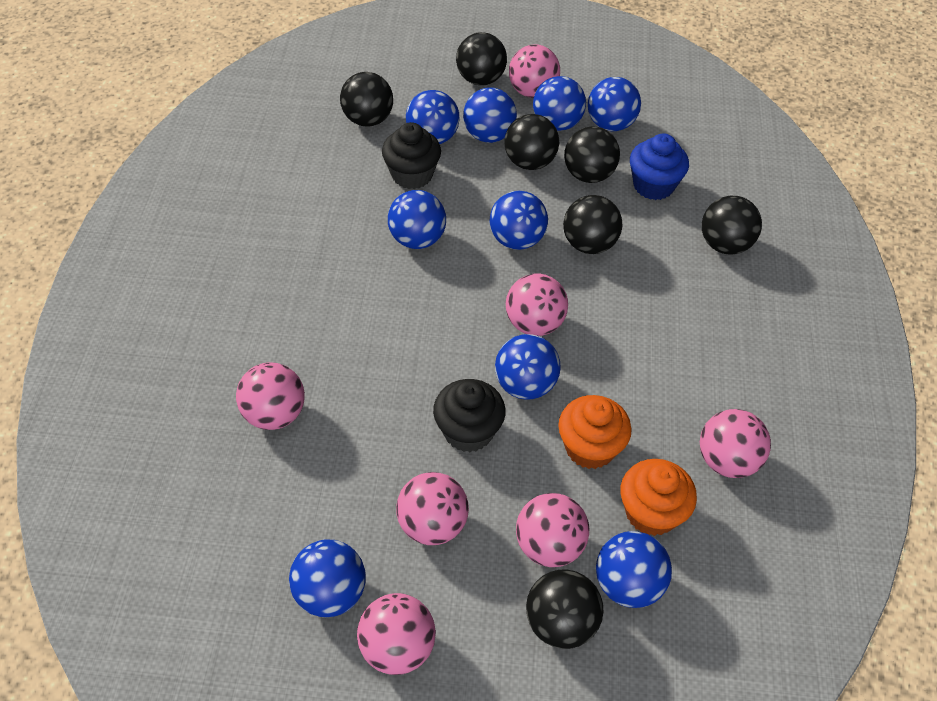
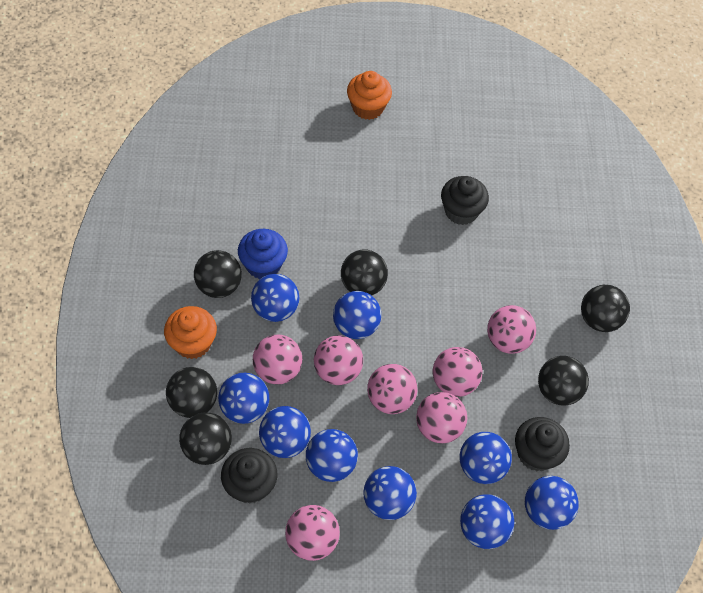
black ball: 7 -> 6
black cupcake: 2 -> 3

